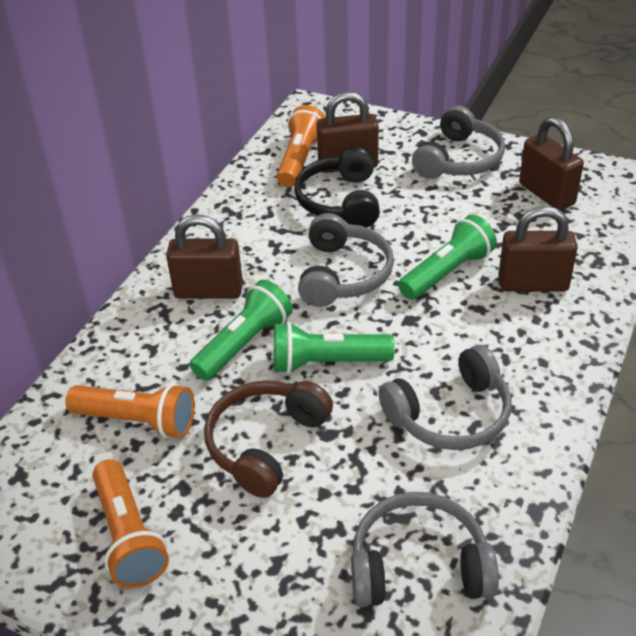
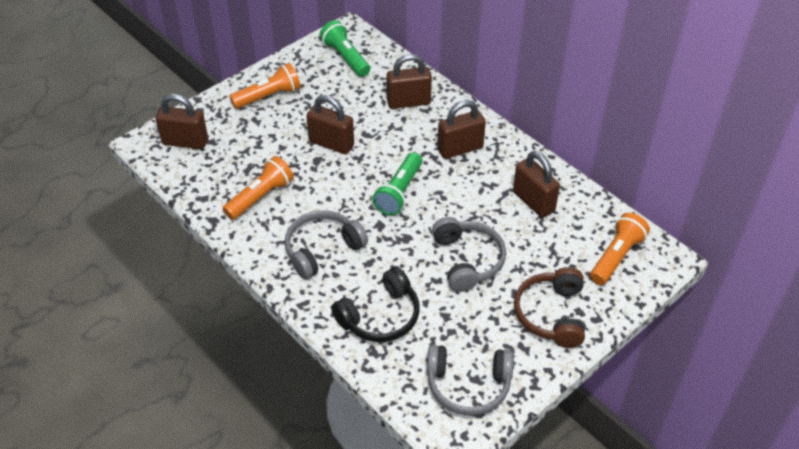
brown padlock: 4 -> 5
green flashlight: 3 -> 2
grey headphones: 4 -> 3

